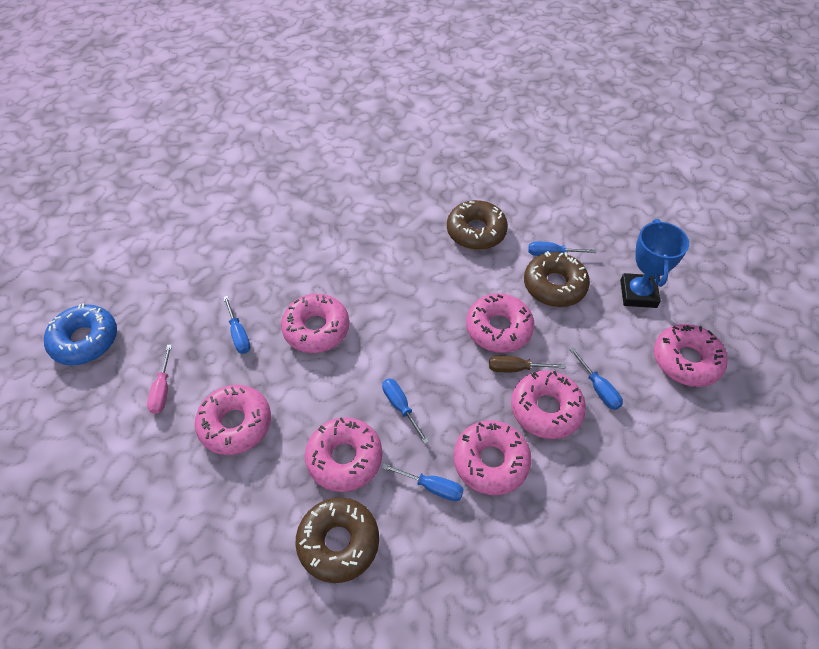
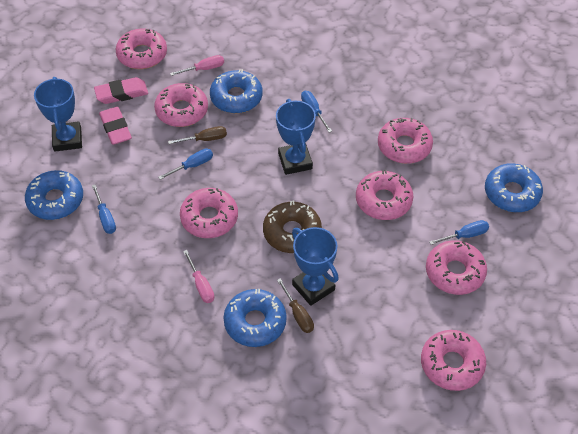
blue donut: 1 -> 4
blue screwdriver: 5 -> 4
blue trophy: 1 -> 3
brown donut: 3 -> 1
brown screwdriver: 1 -> 2
pink eraser: 0 -> 2
pink screwdriver: 1 -> 2

